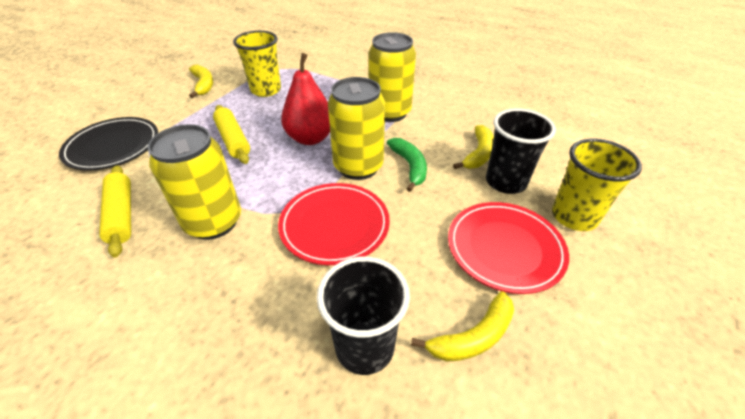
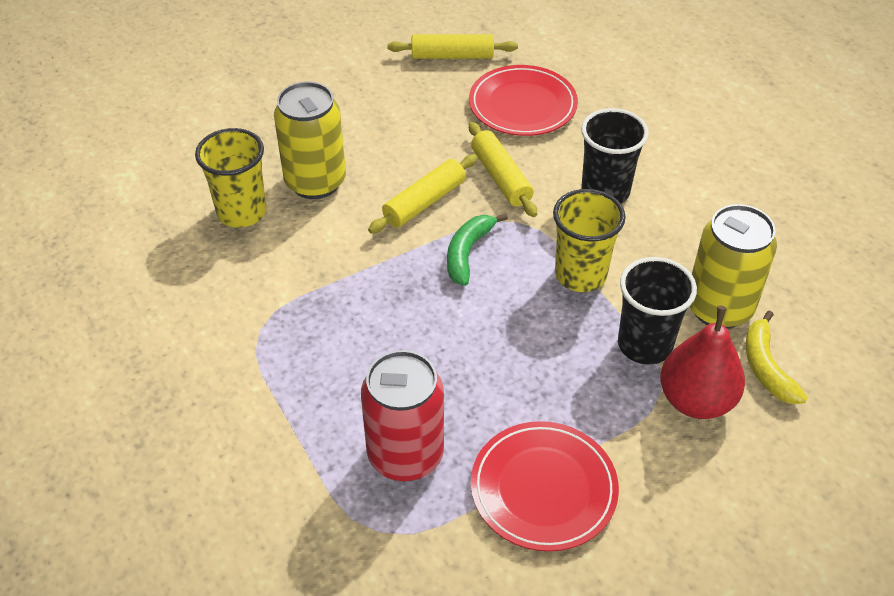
black plate: 1 -> 0
red can: 0 -> 1
yellow banana: 3 -> 1
yellow can: 3 -> 2
yellow rolling pin: 2 -> 3

